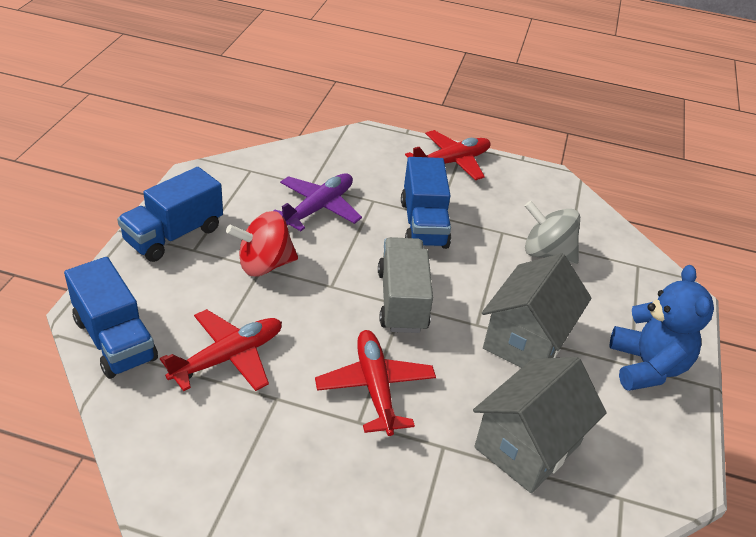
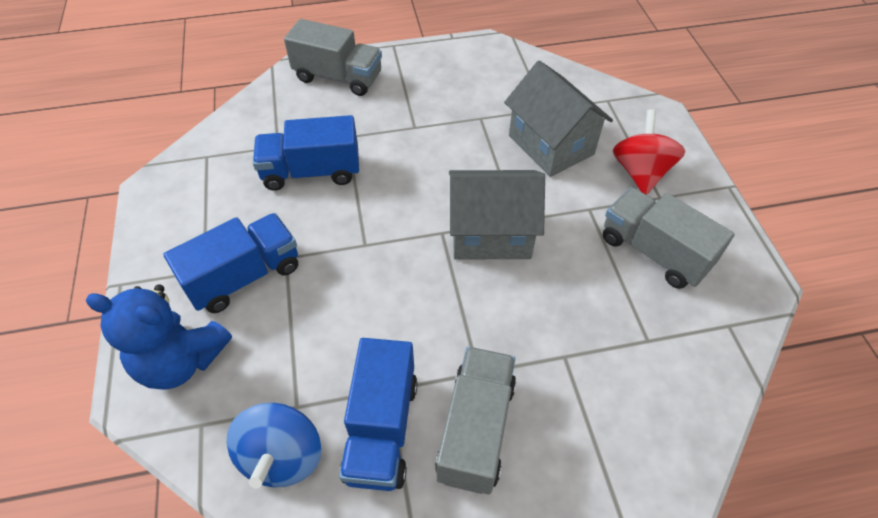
blue spinning top: 0 -> 1
grey spinning top: 1 -> 0
grey truck: 1 -> 3
purple plane: 1 -> 0
red plane: 3 -> 0

